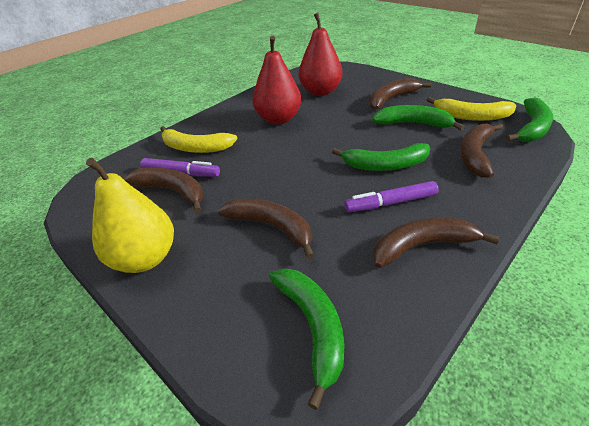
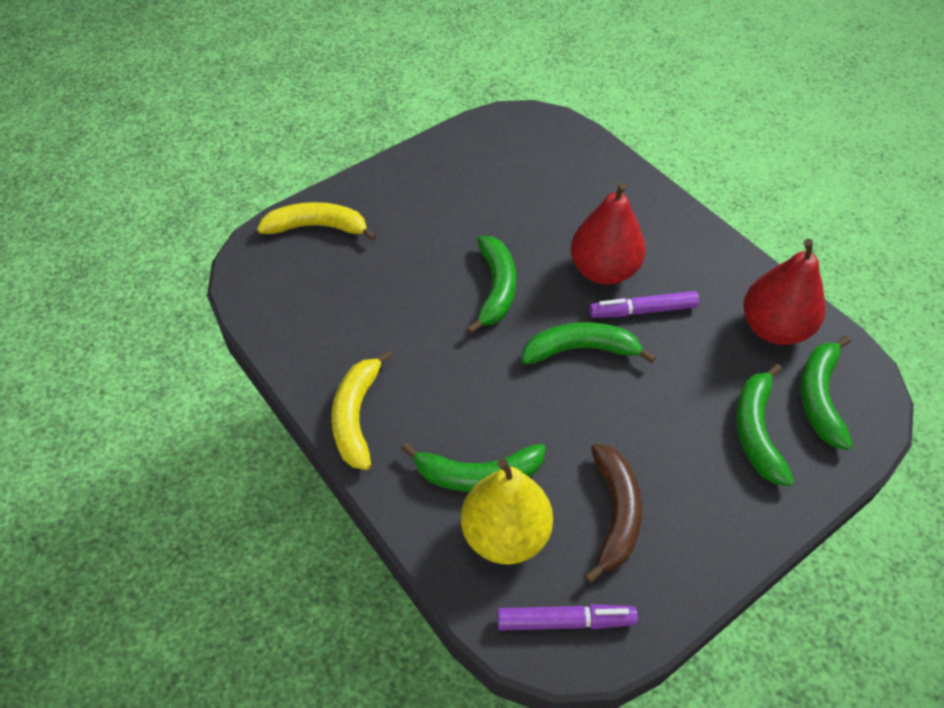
brown banana: 5 -> 1
green banana: 4 -> 5

